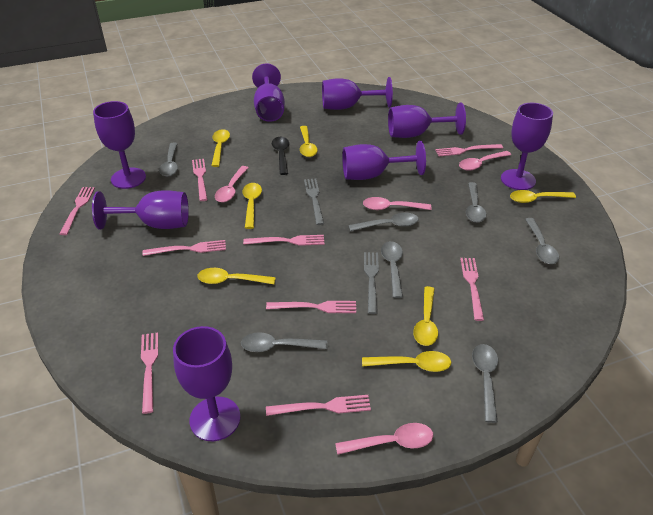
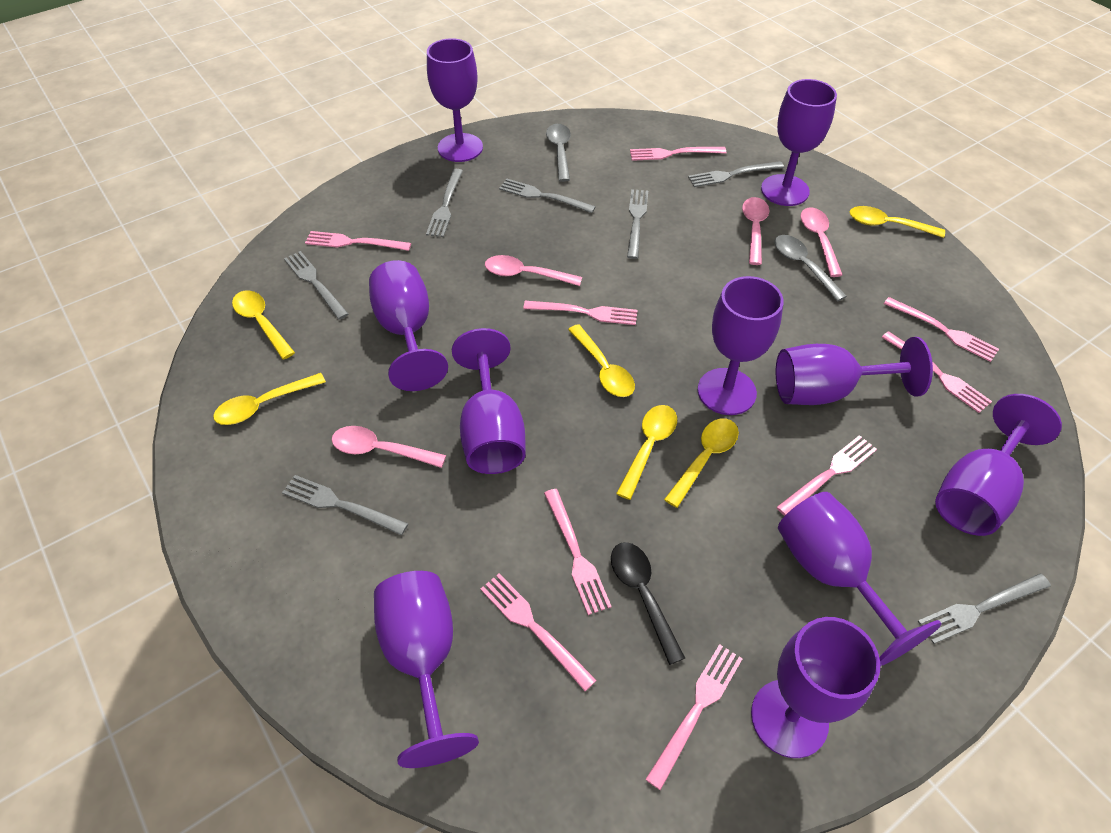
grey fork: 2 -> 7
grey spoon: 7 -> 2
purple goblet: 8 -> 10
yellow spoon: 7 -> 6

